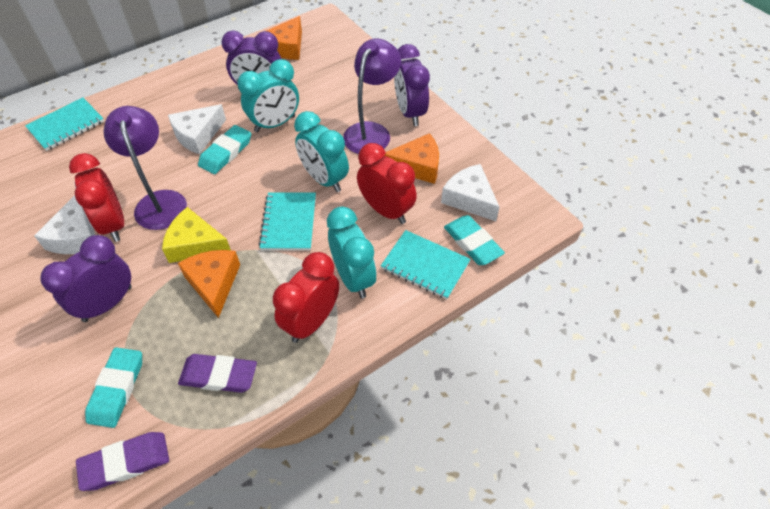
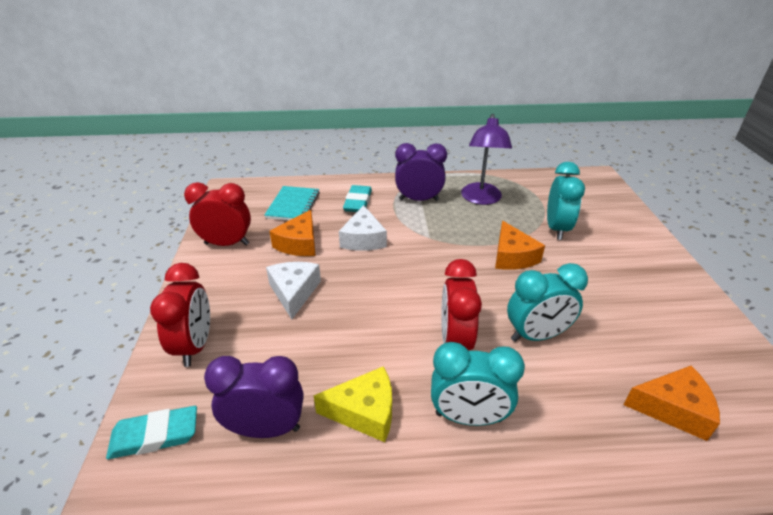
purple clock: 3 -> 2
purple eraser: 2 -> 0
purple lamp: 2 -> 1
turquoise eraser: 3 -> 2
turquoise notebook: 3 -> 1
white cheese: 3 -> 2

